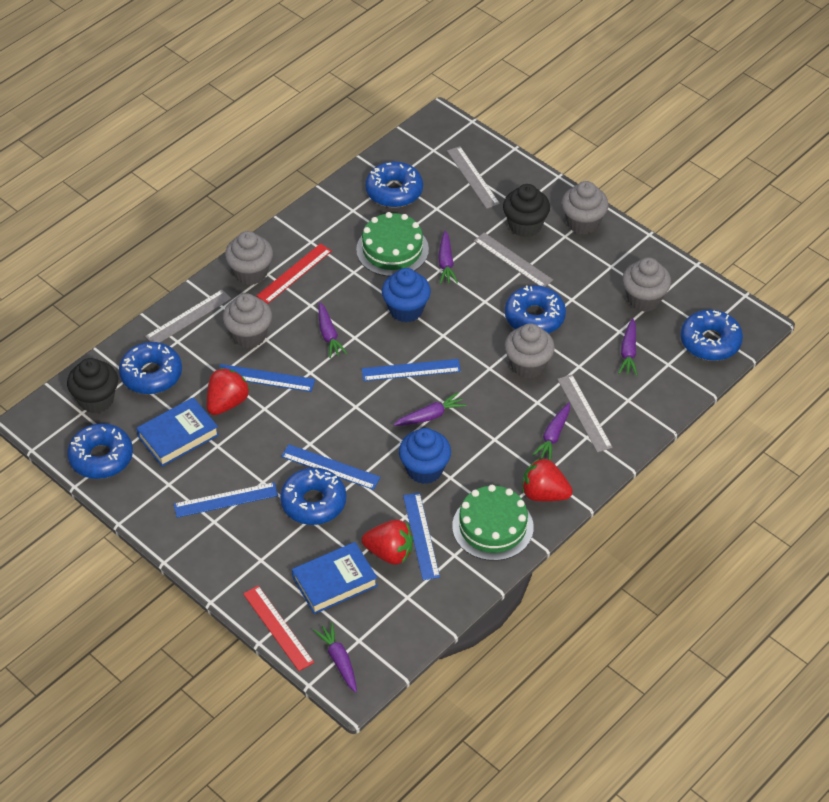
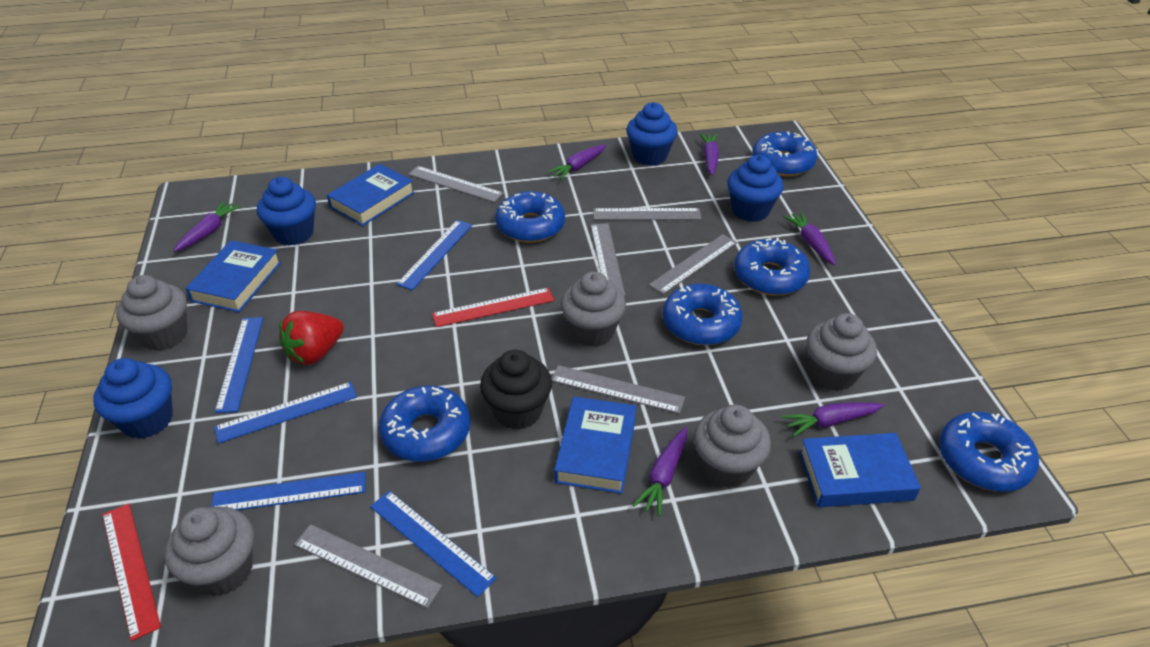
black cupcake: 2 -> 1
blue book: 2 -> 4
blue cupcake: 2 -> 4
green cake: 2 -> 0
grey ruler: 4 -> 6
red strawberry: 3 -> 1

